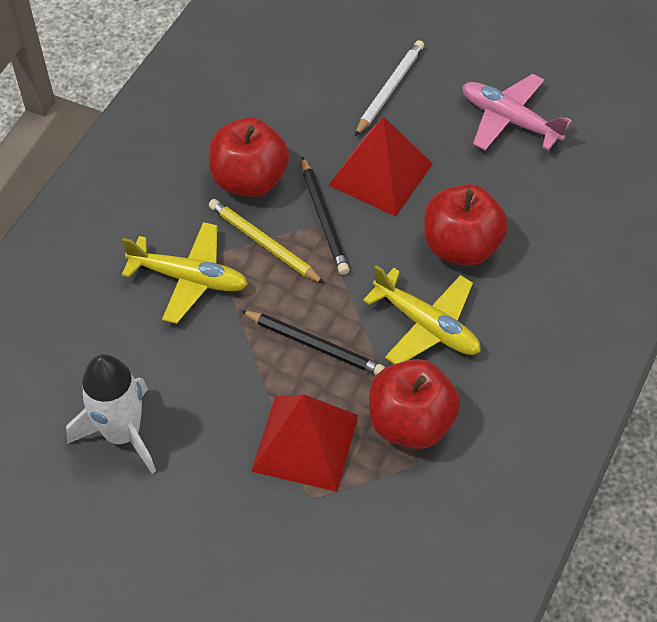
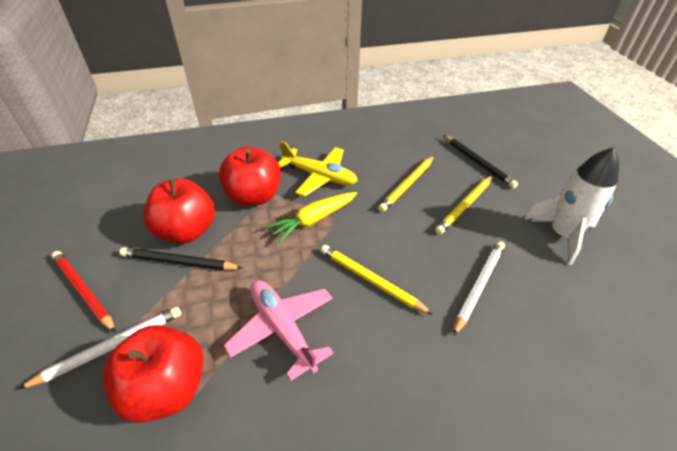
red pencil: 0 -> 1
red pyramid: 2 -> 0
white pencil: 1 -> 2
yellow carrot: 0 -> 1
yellow pencil: 1 -> 3
yellow plane: 2 -> 1

